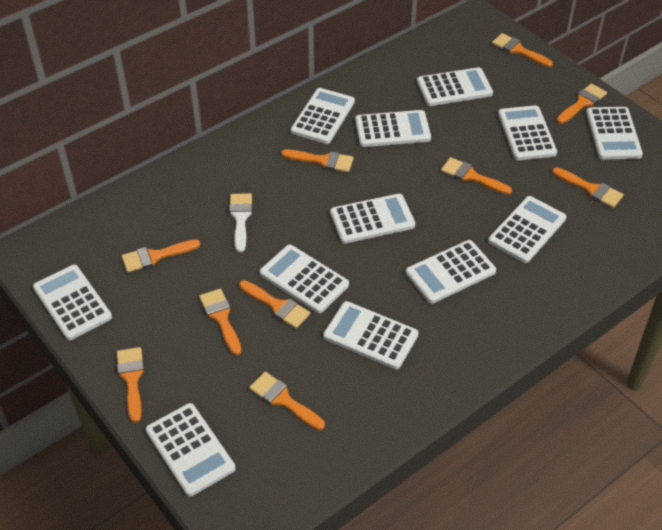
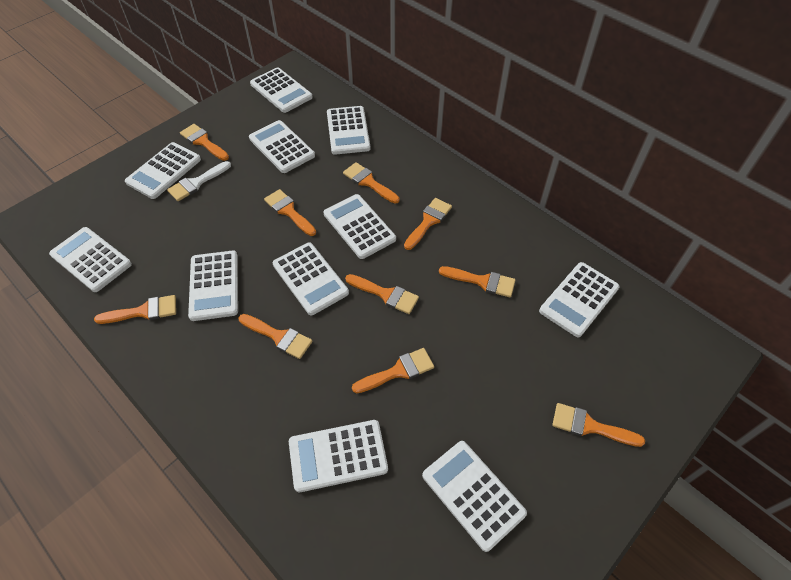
white calculator: 12 -> 11

